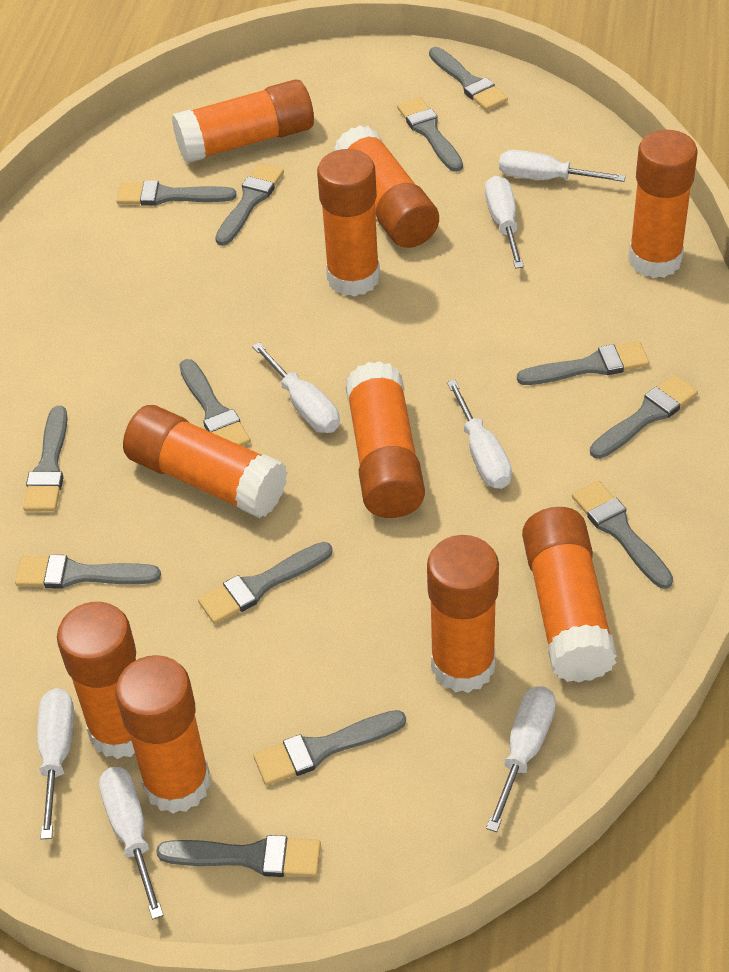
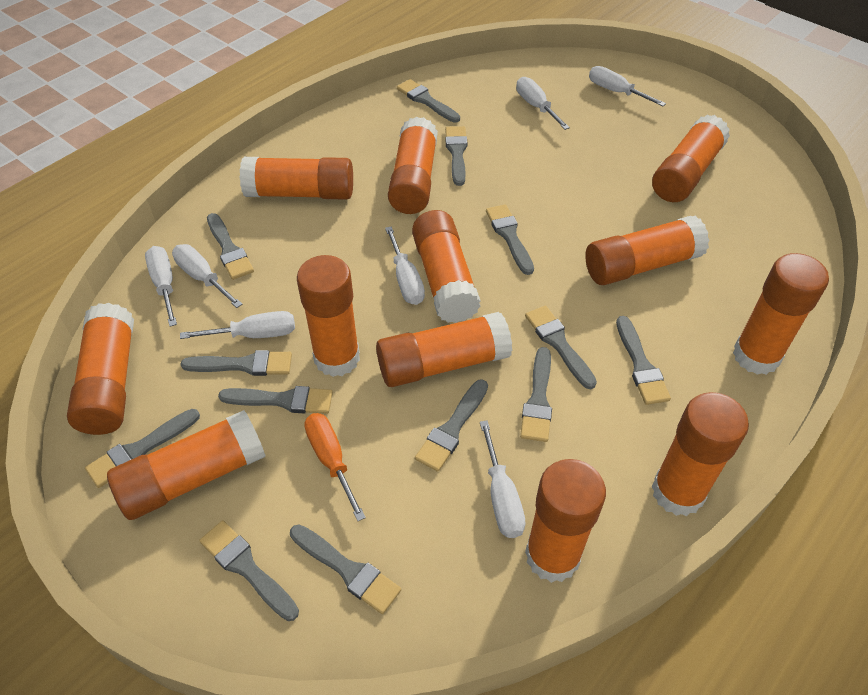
orange glue stick: 10 -> 12
orange screwdriver: 0 -> 1

